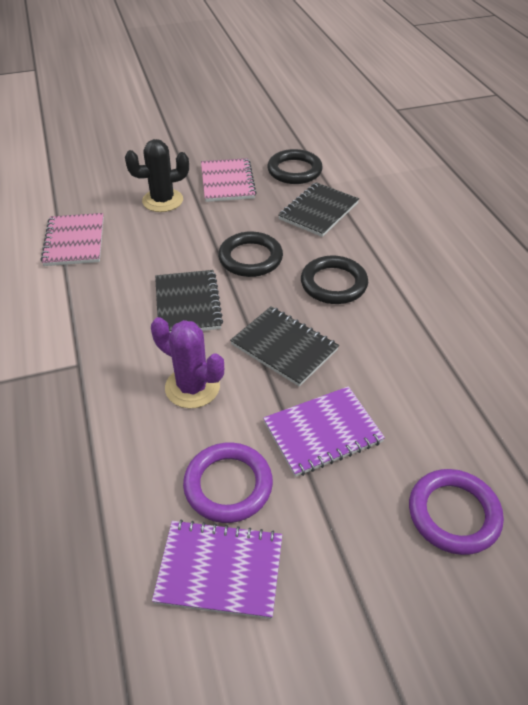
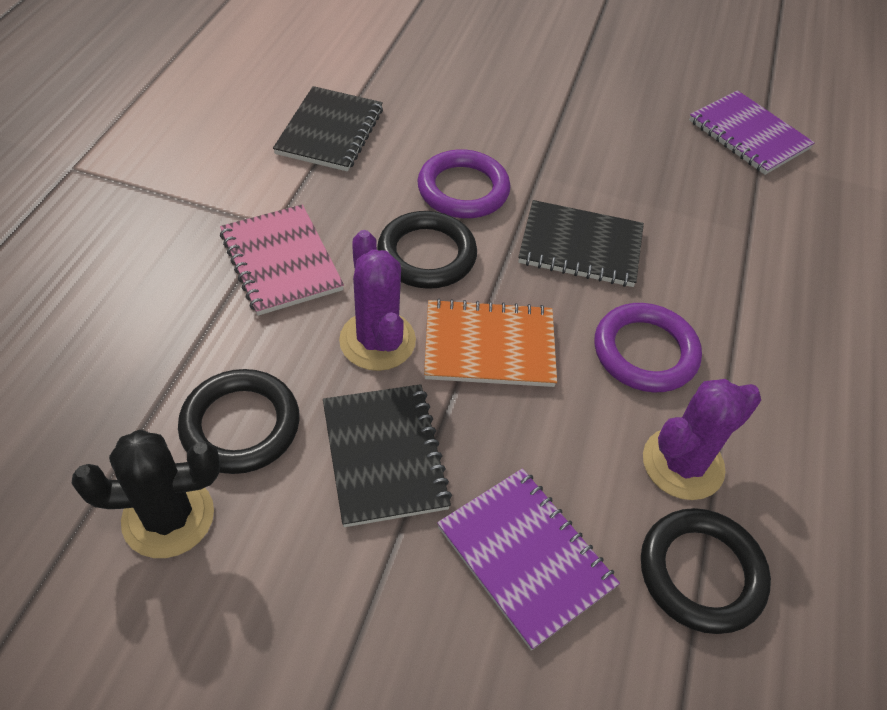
orange notebook: 0 -> 1
pink notebook: 2 -> 1
purple cactus: 1 -> 2

